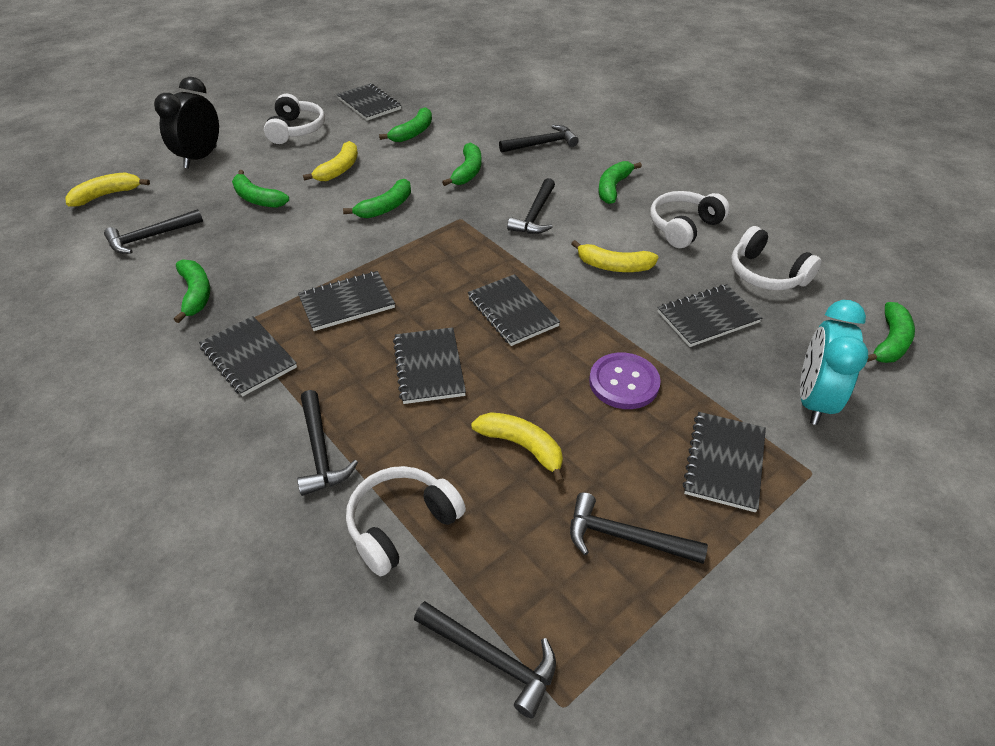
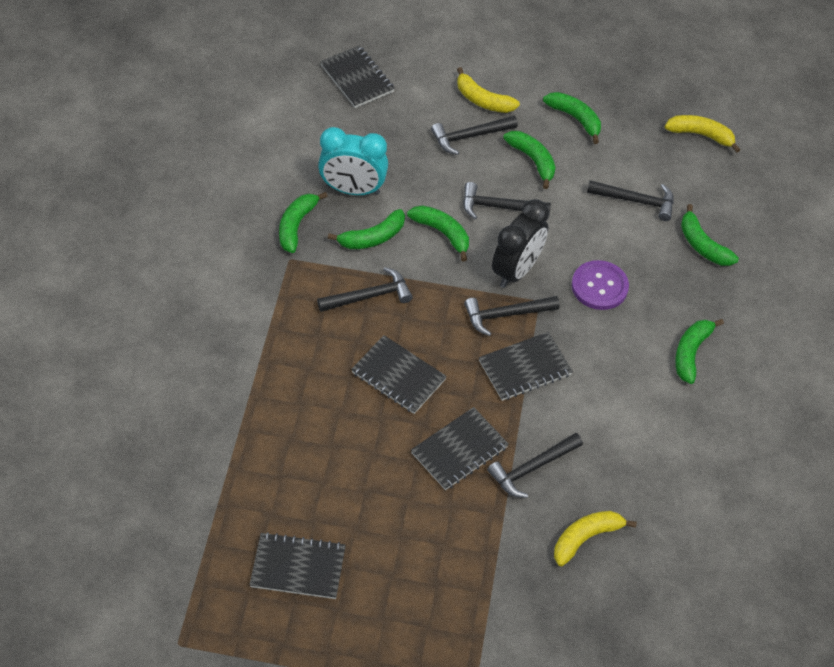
black notebook: 7 -> 5
white headphones: 4 -> 0
yellow banana: 4 -> 3

